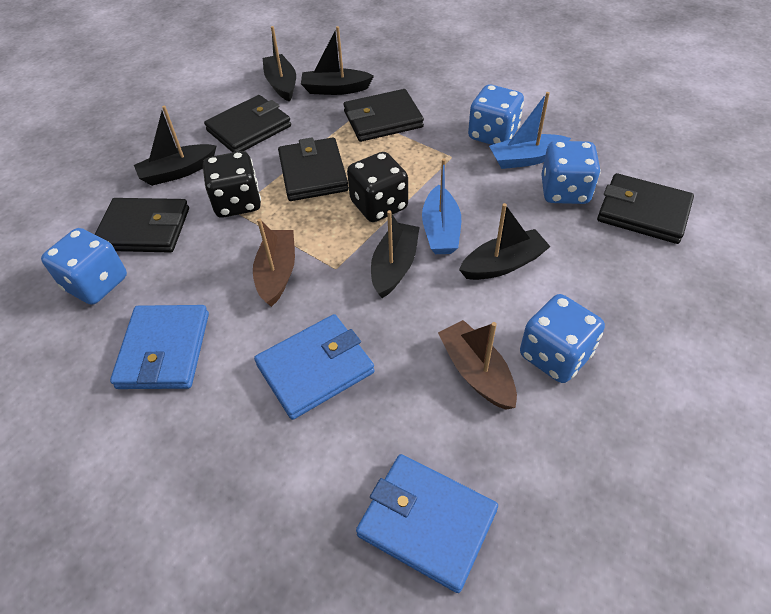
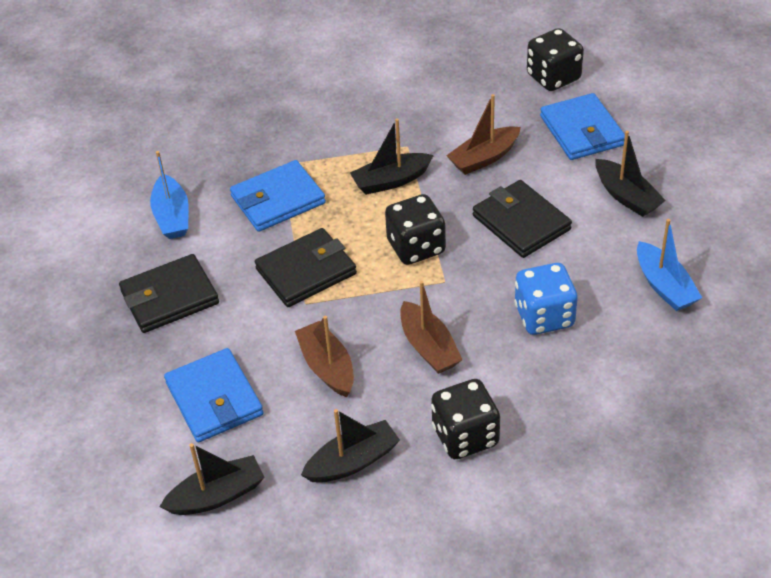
black boat: 5 -> 4
black dice: 2 -> 3
black wallet: 5 -> 3
blue dice: 4 -> 1
brown boat: 2 -> 3

